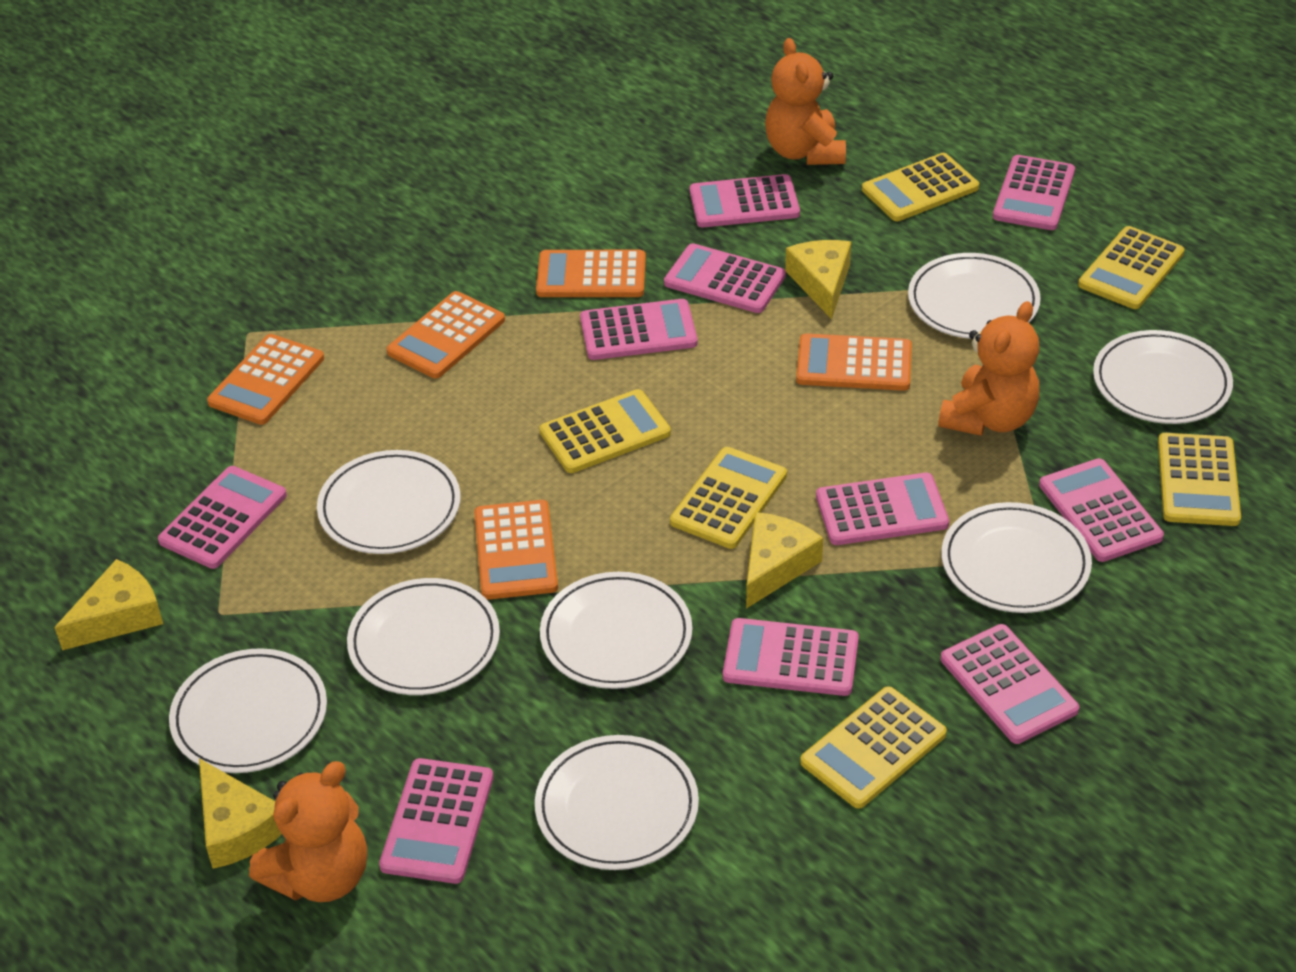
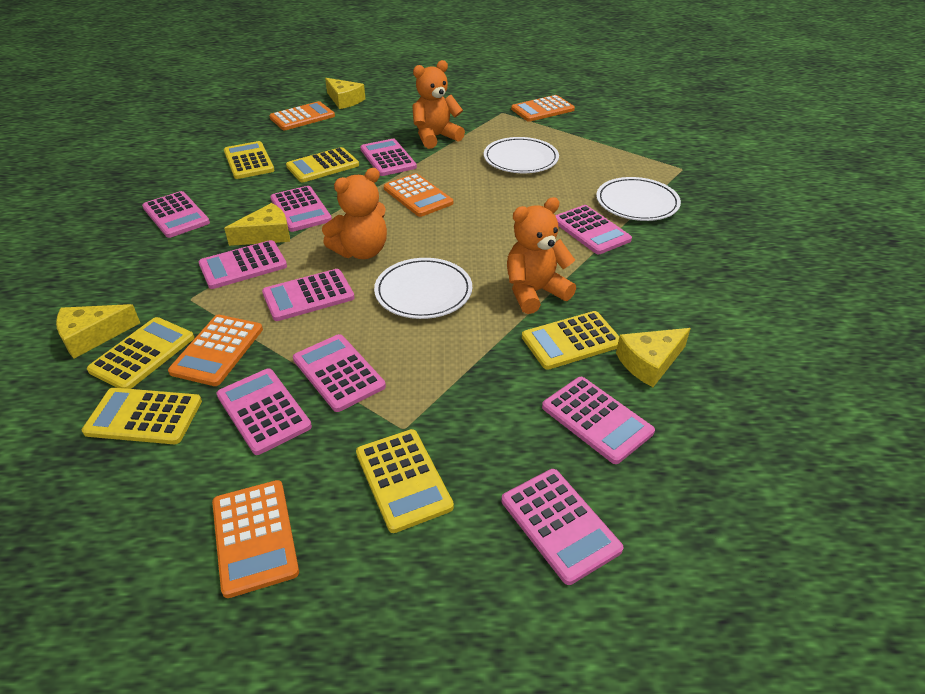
white plate: 8 -> 3

